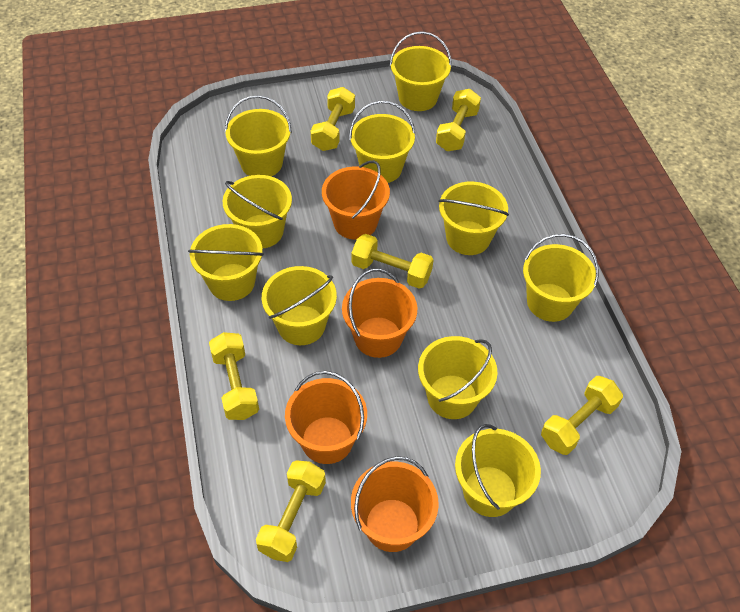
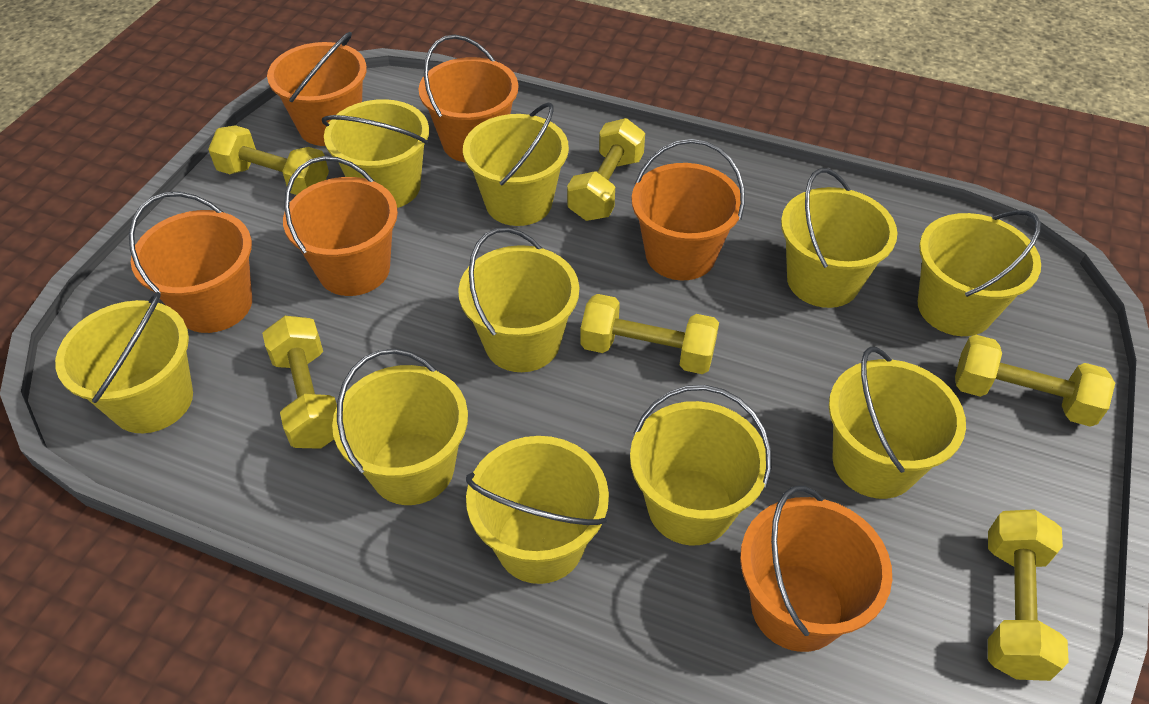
orange bucket: 4 -> 6

